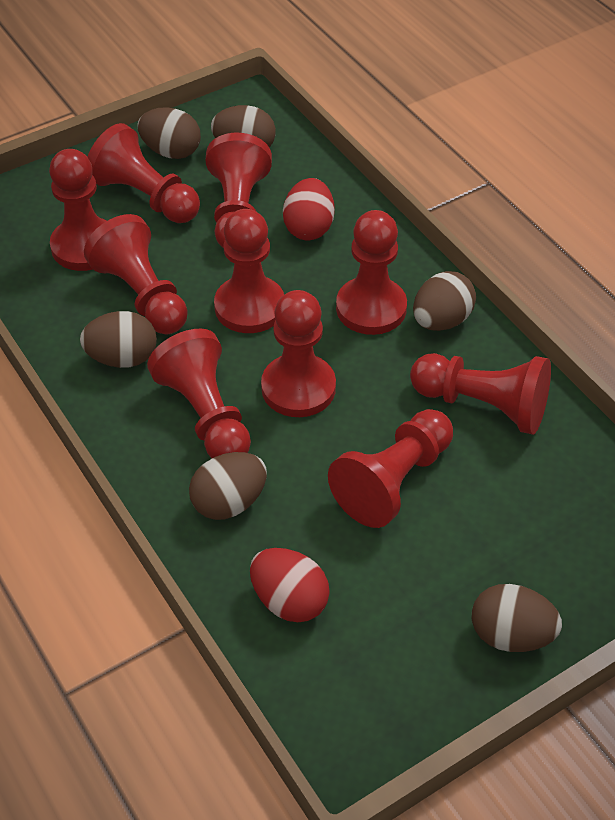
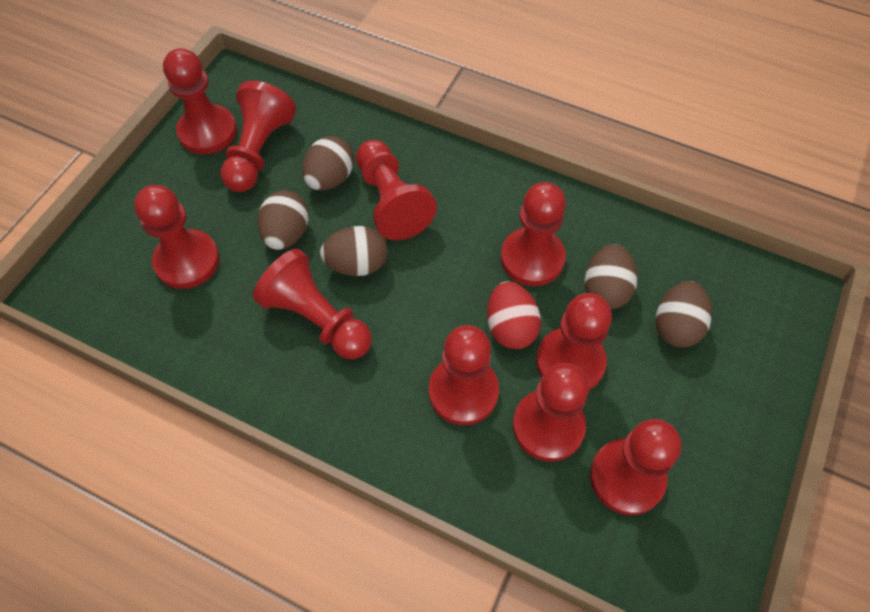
brown egg: 6 -> 5
red egg: 2 -> 1

